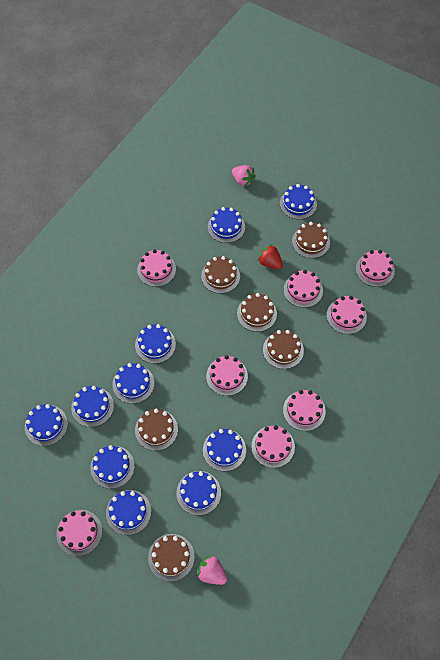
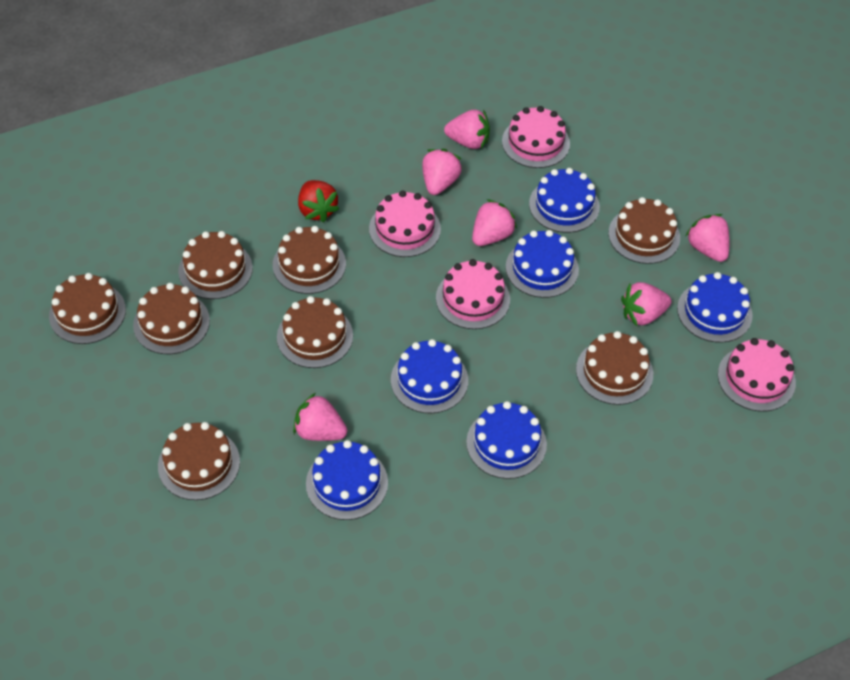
blue cake: 10 -> 6
brown cake: 6 -> 8
pink cake: 8 -> 4
pink strawberry: 2 -> 6

